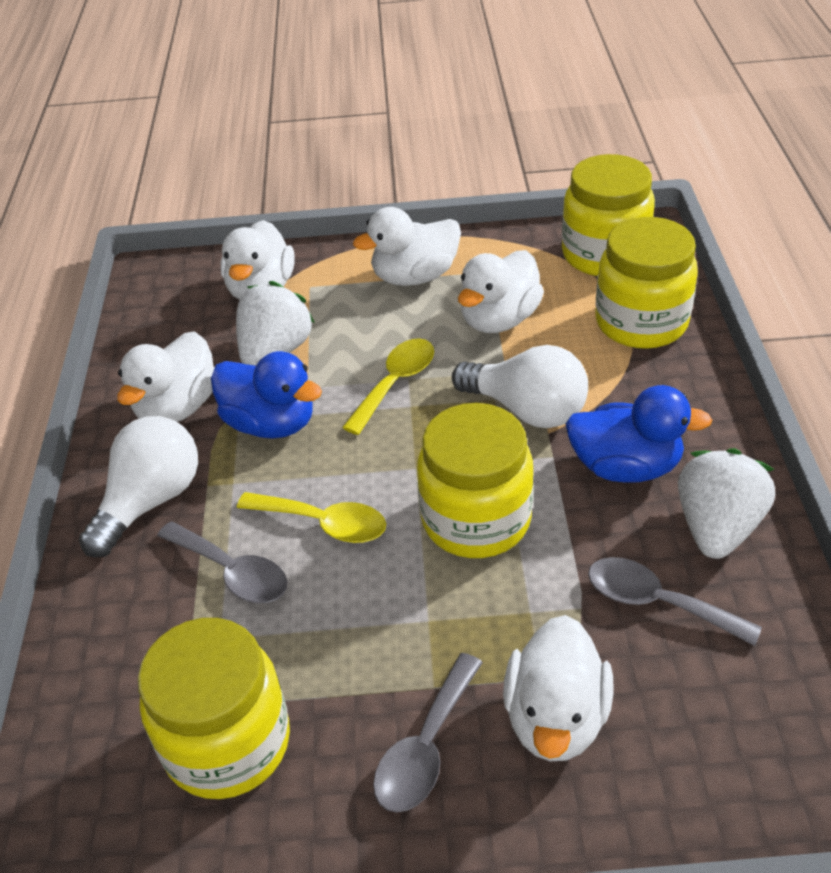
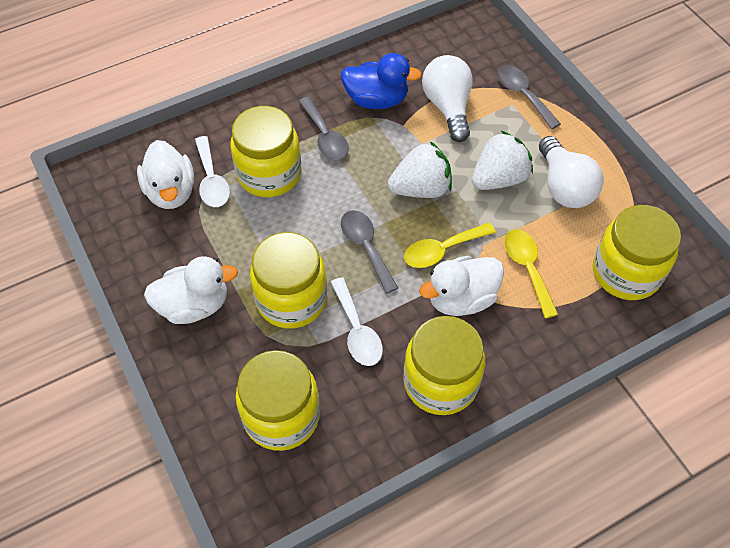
blue duck: 2 -> 1
white duck: 5 -> 3
white spoon: 0 -> 2
yellow jar: 4 -> 5

